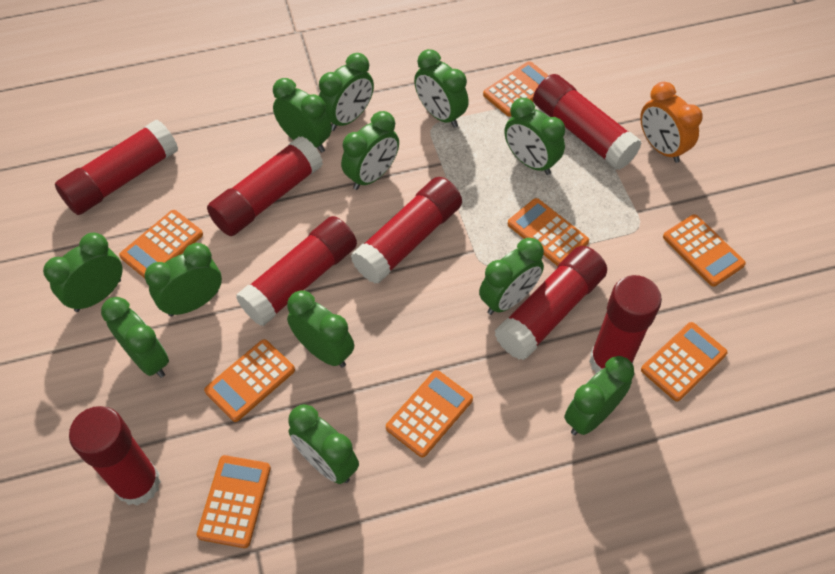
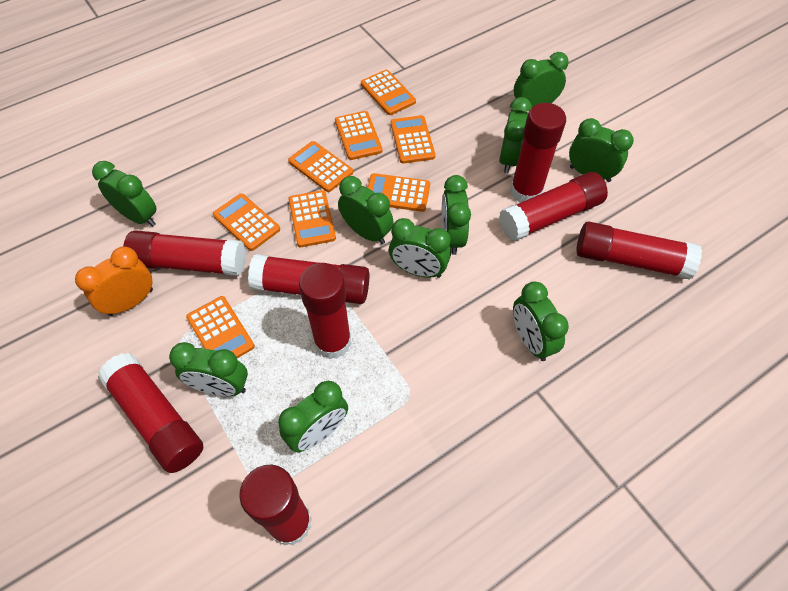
green clock: 12 -> 10

